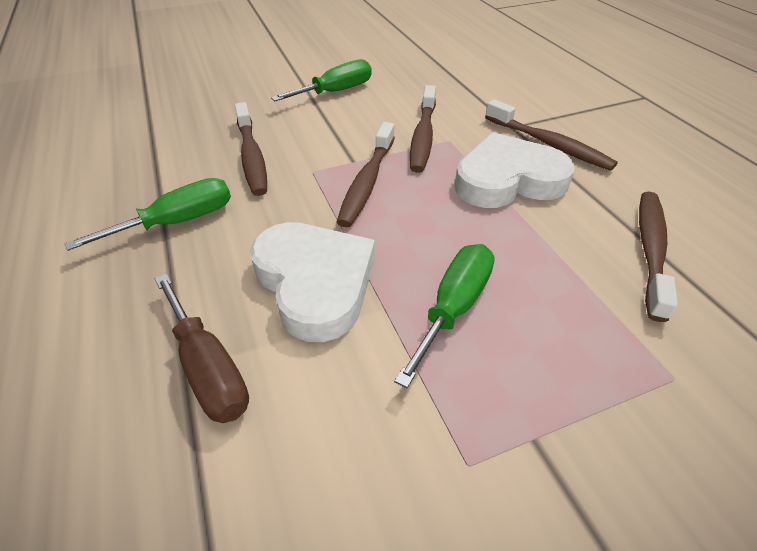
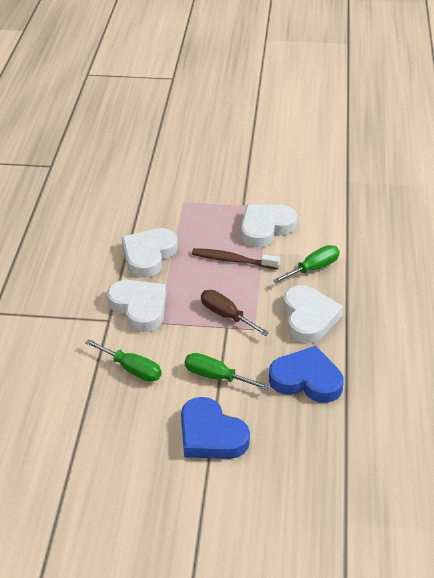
blue heart: 0 -> 2
brown toothbrush: 5 -> 1
white heart: 2 -> 4

